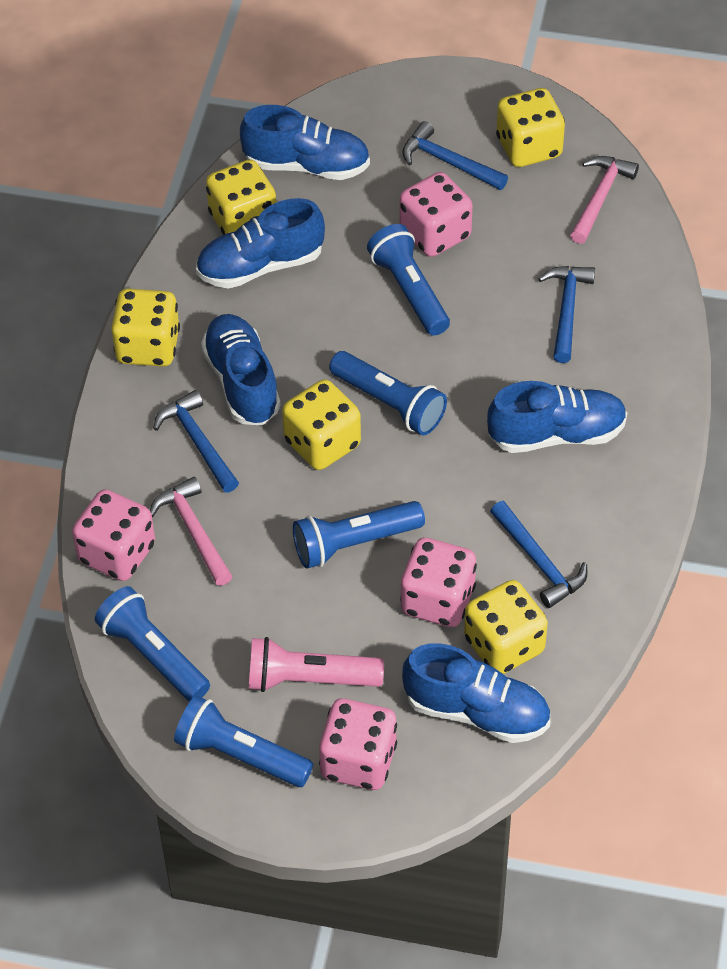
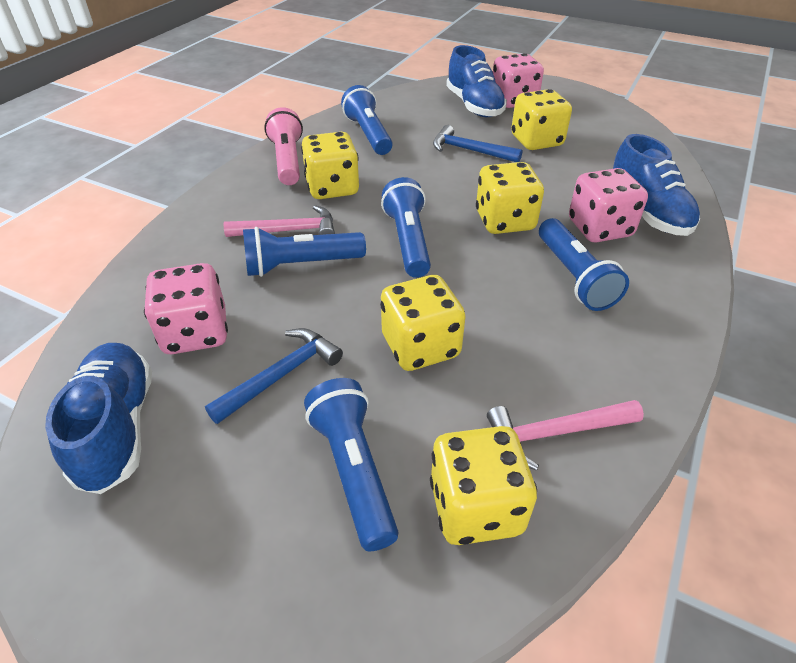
blue hammer: 4 -> 2
blue shoe: 5 -> 3
pink dice: 4 -> 3

